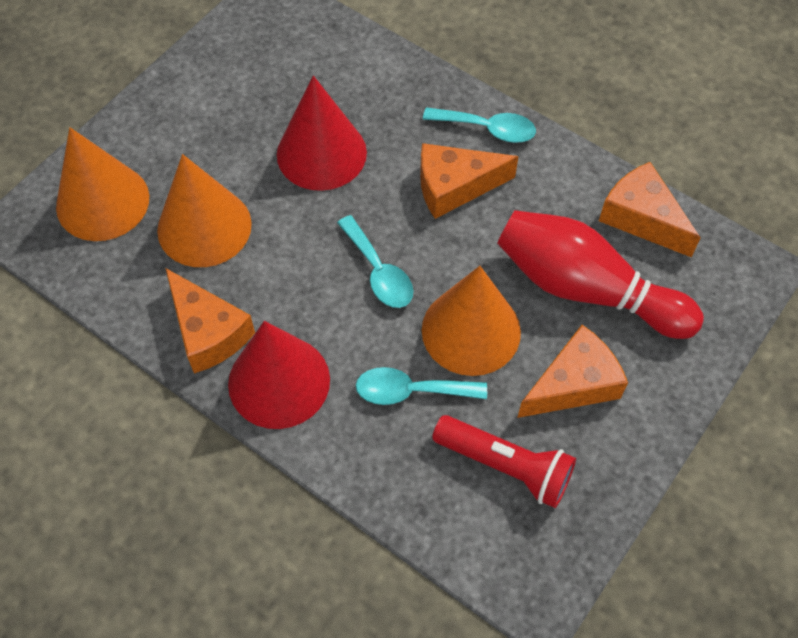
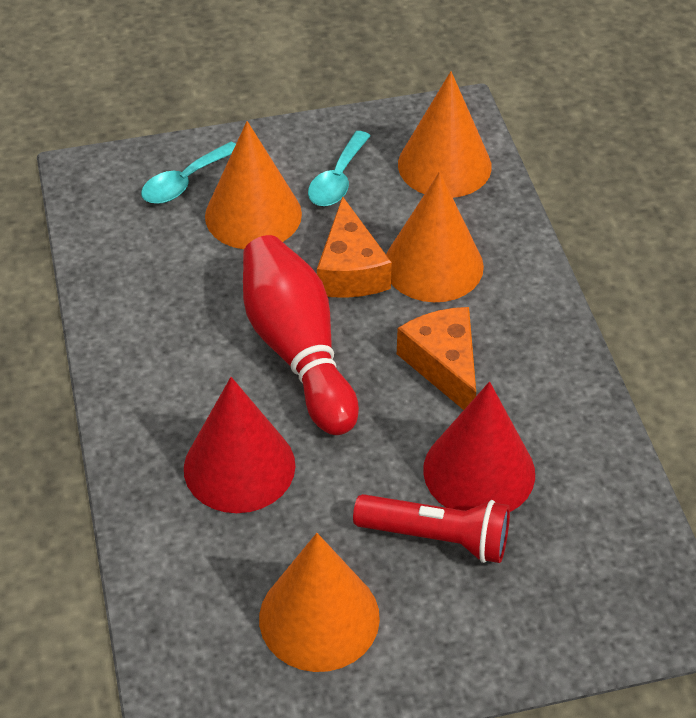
orange cheese: 4 -> 2
orange cone: 3 -> 4
turquoise spoon: 3 -> 2

